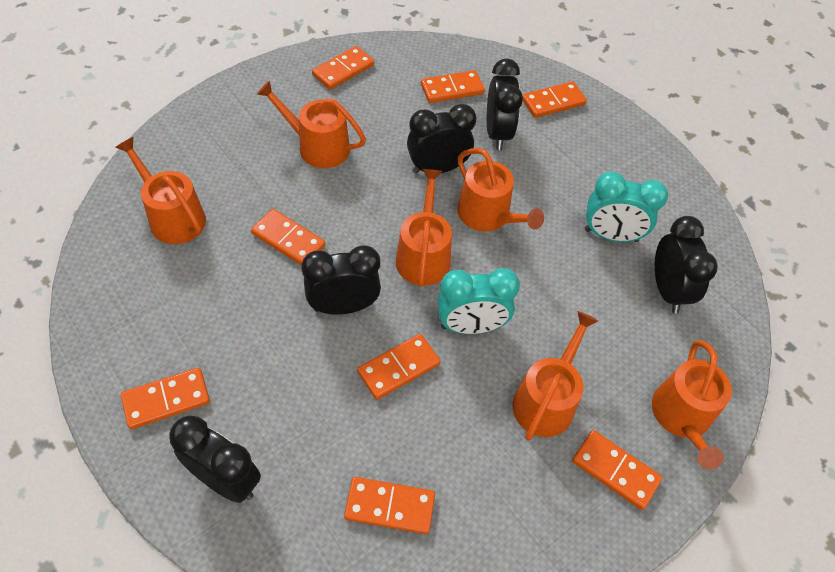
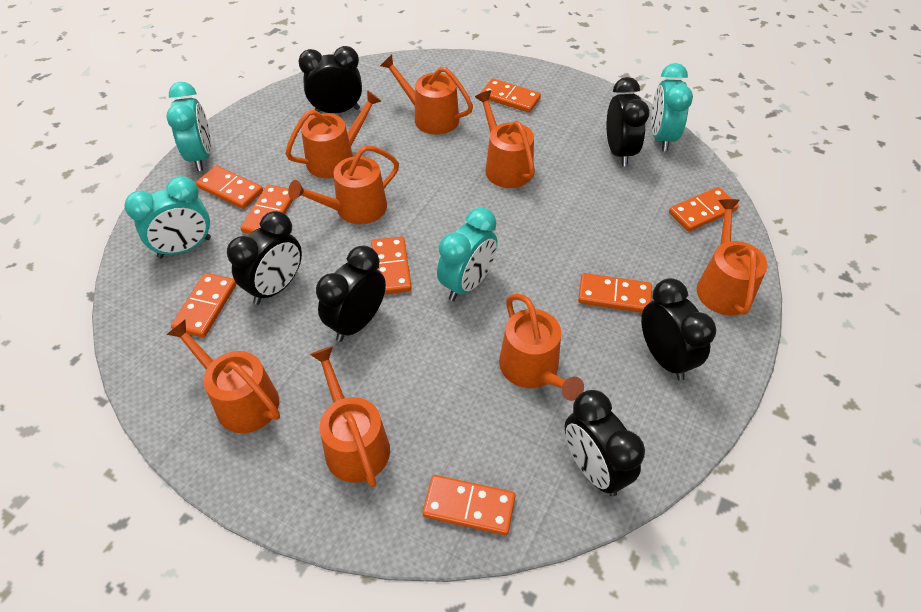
black clock: 5 -> 6
orange watering can: 6 -> 8
turquoise clock: 2 -> 4

